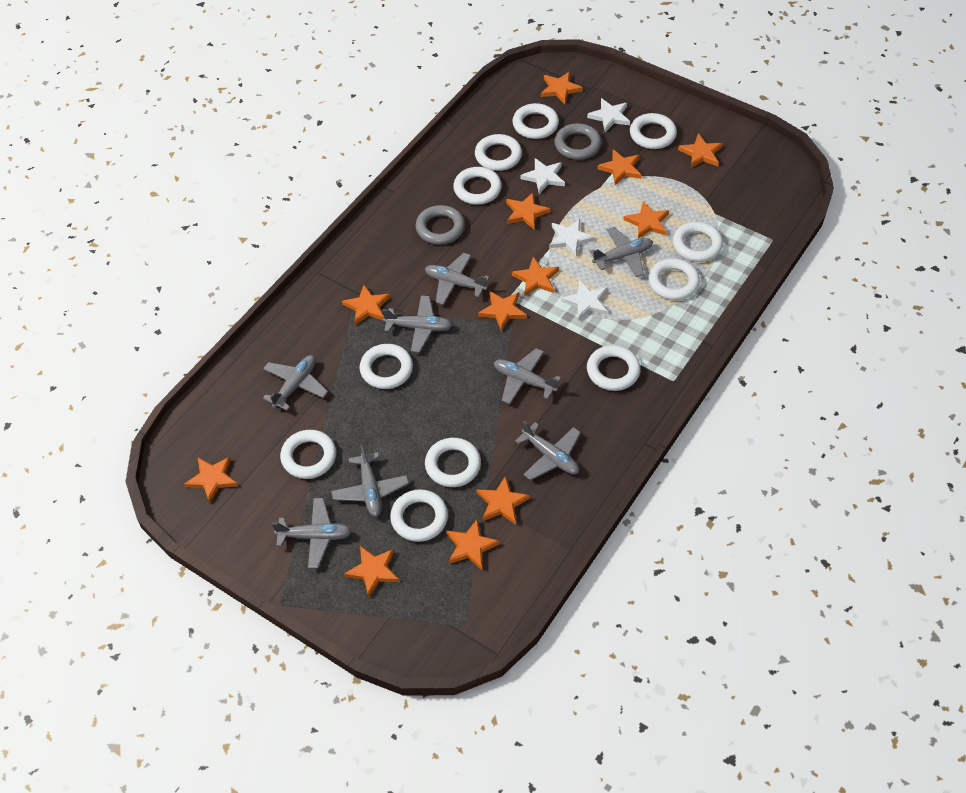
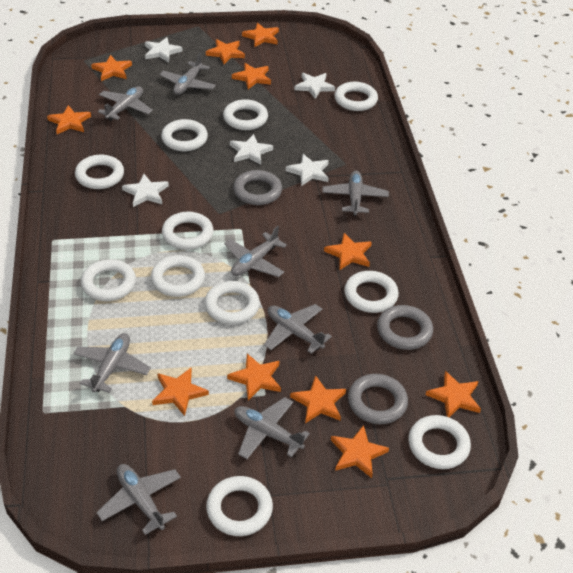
grey ring: 2 -> 3
orange star: 12 -> 11
white star: 4 -> 5

